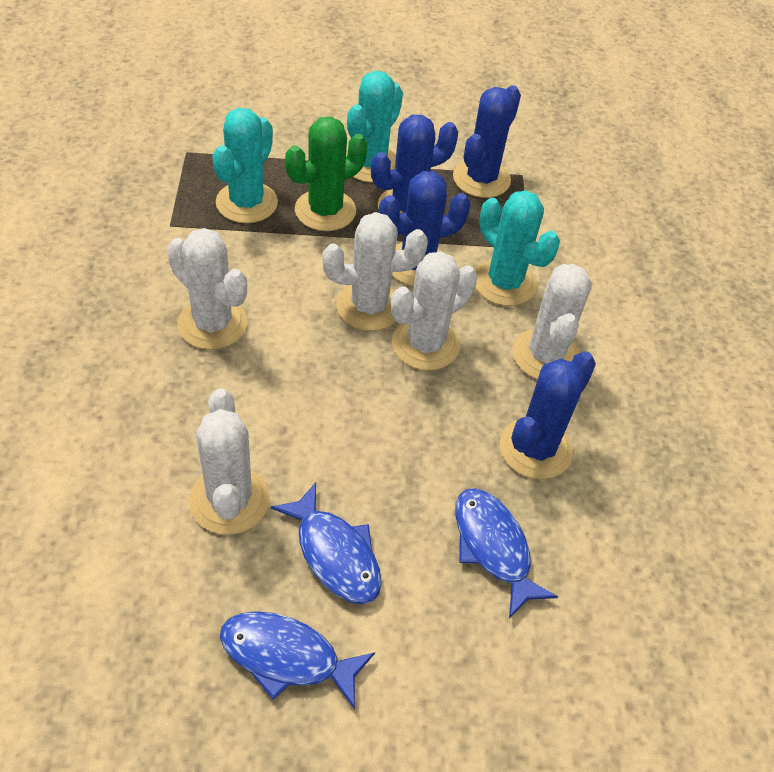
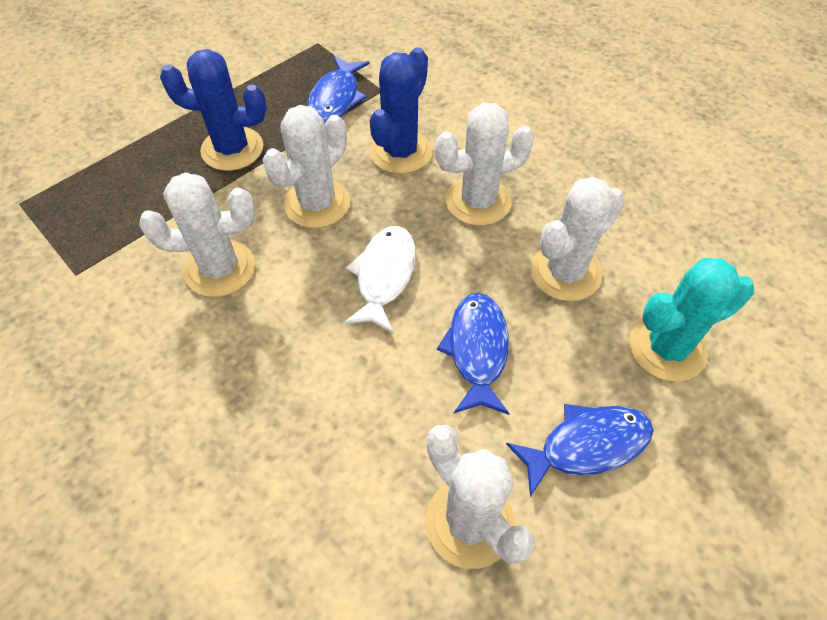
blue cactus: 4 -> 2
green cactus: 1 -> 0
turquoise cactus: 3 -> 1
white fish: 0 -> 1

